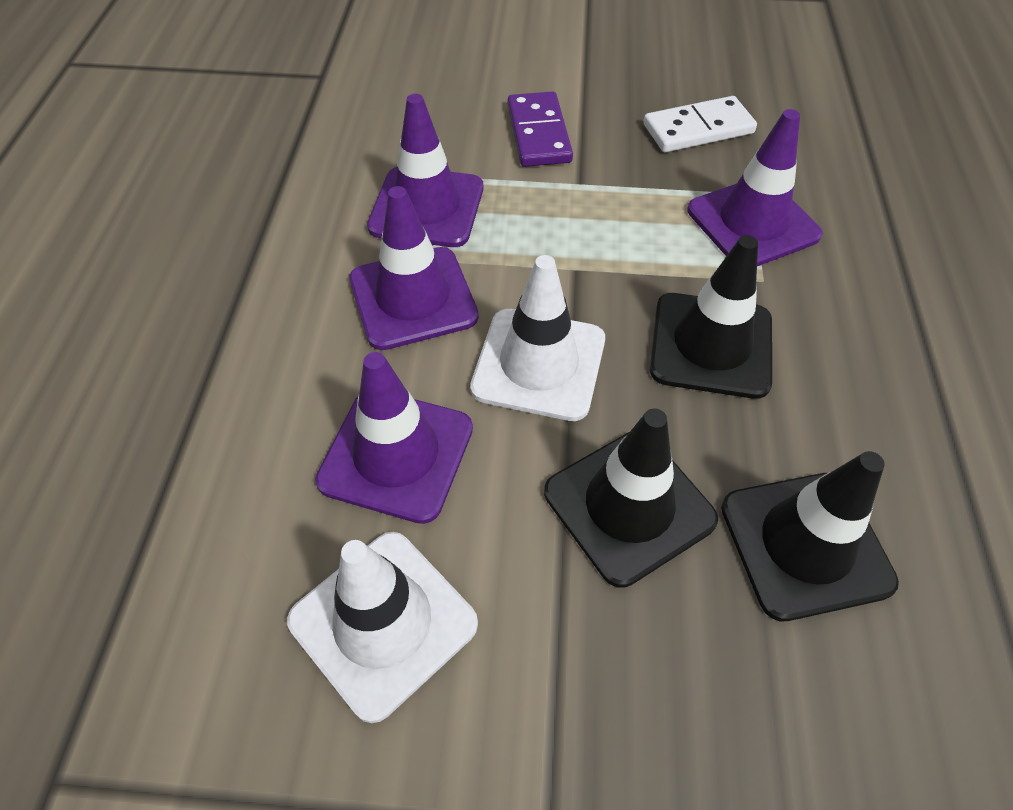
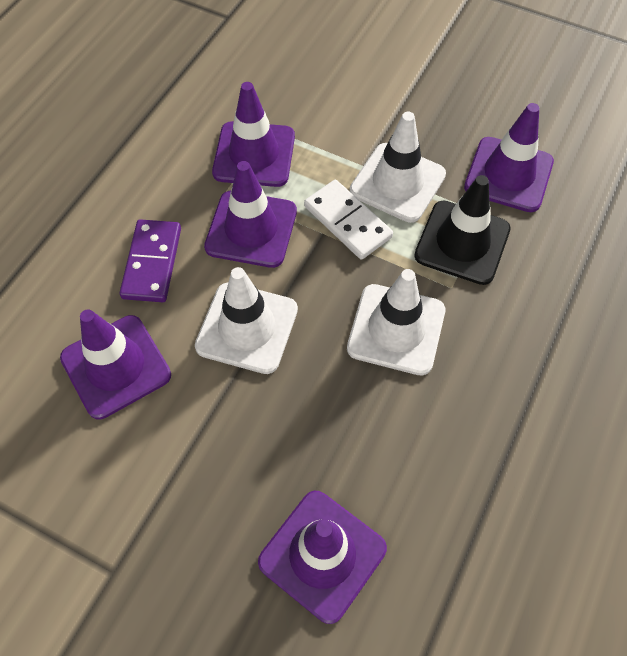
black traffic cone: 3 -> 1
purple traffic cone: 4 -> 5
white traffic cone: 2 -> 3

